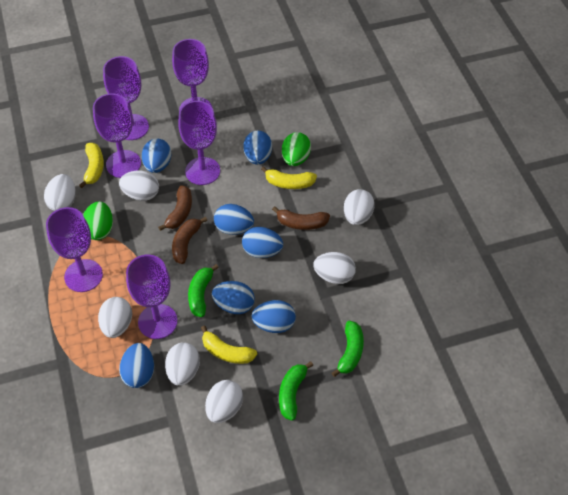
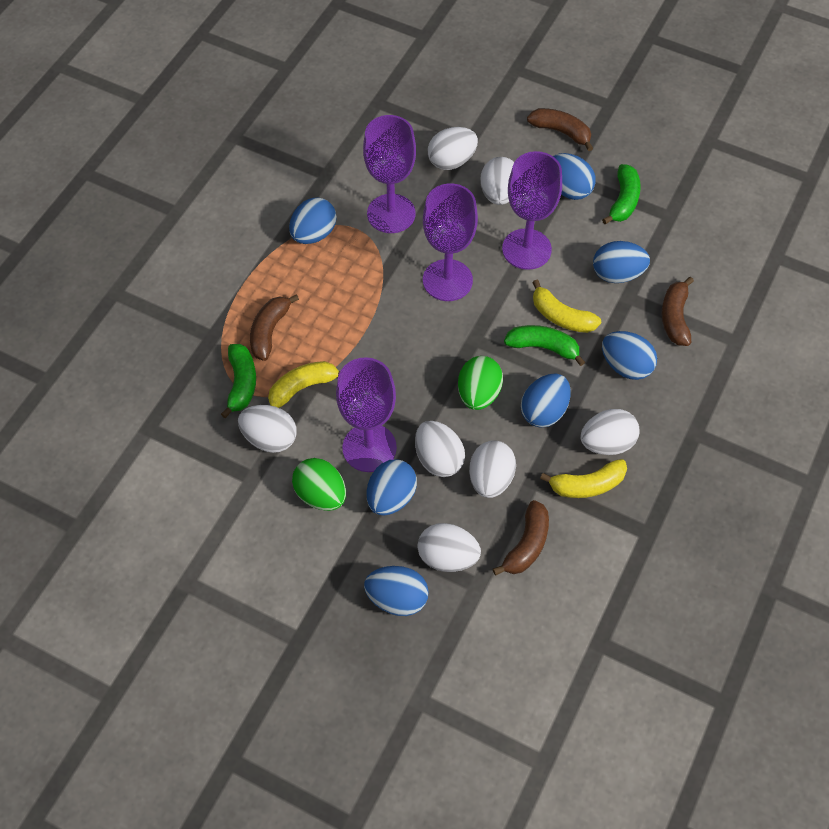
brown banana: 3 -> 4
purple goblet: 6 -> 4

